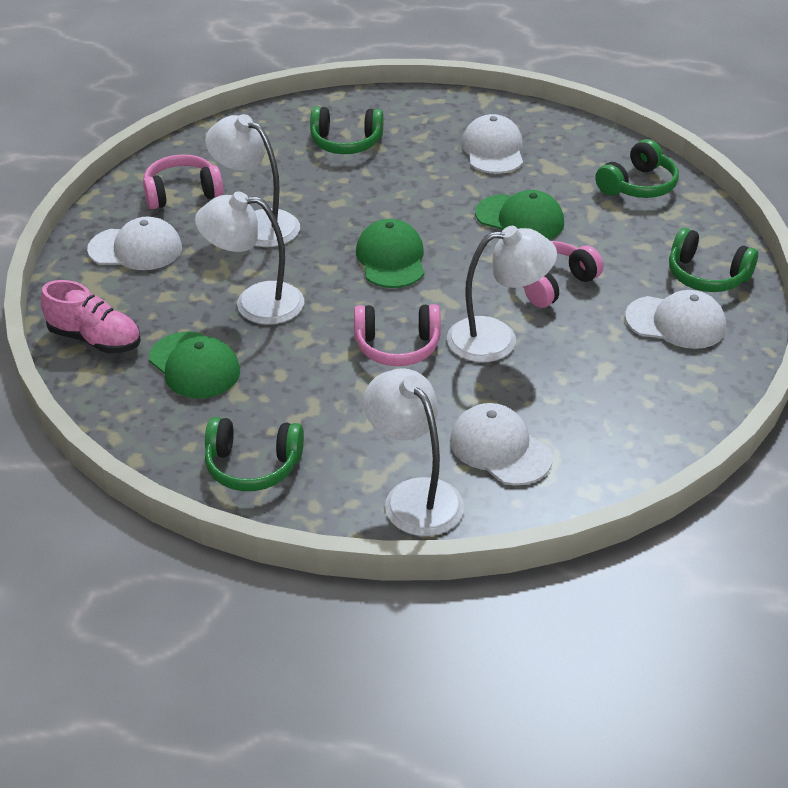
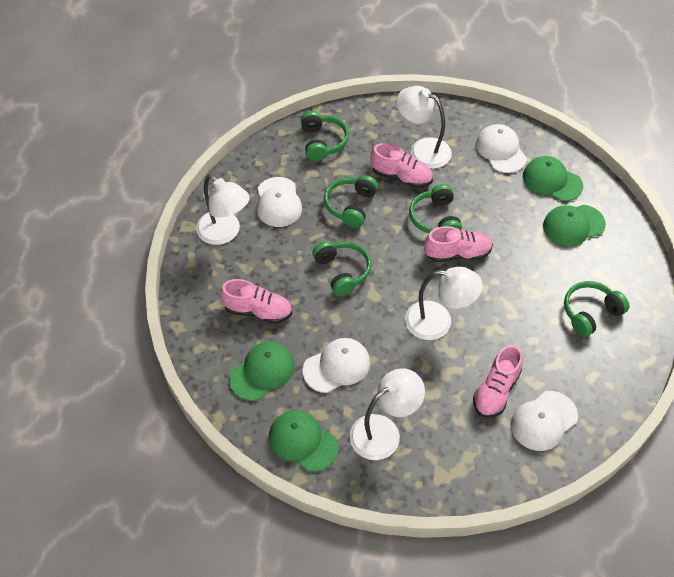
green cap: 3 -> 4
green headphones: 4 -> 5
pink headphones: 3 -> 0
pink shoe: 1 -> 4

